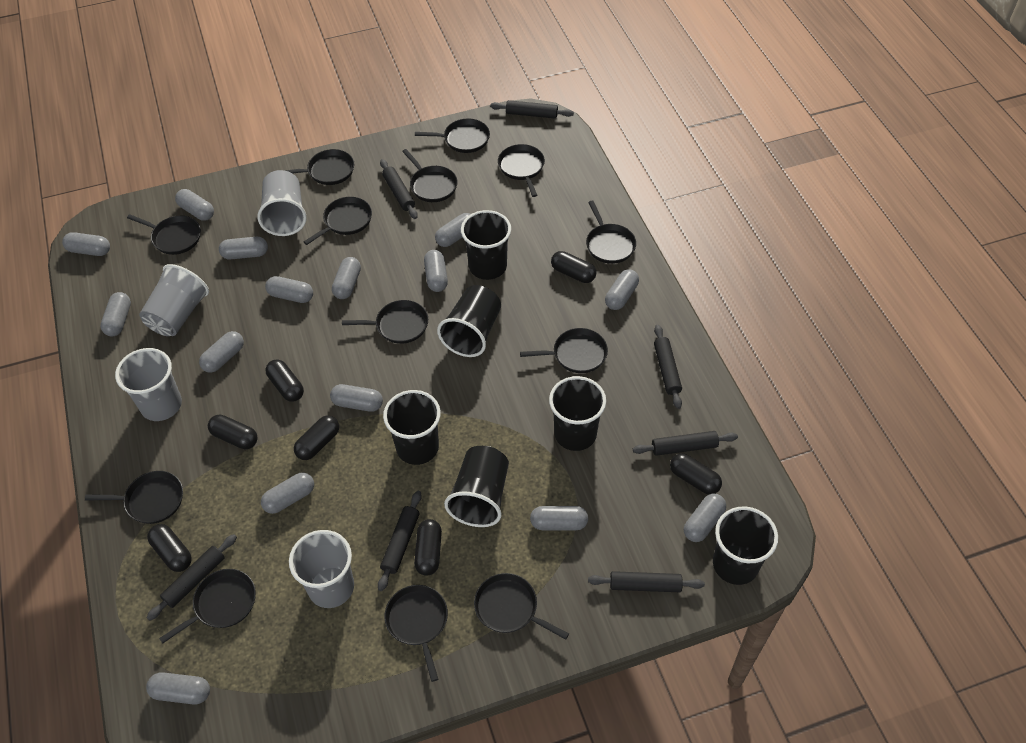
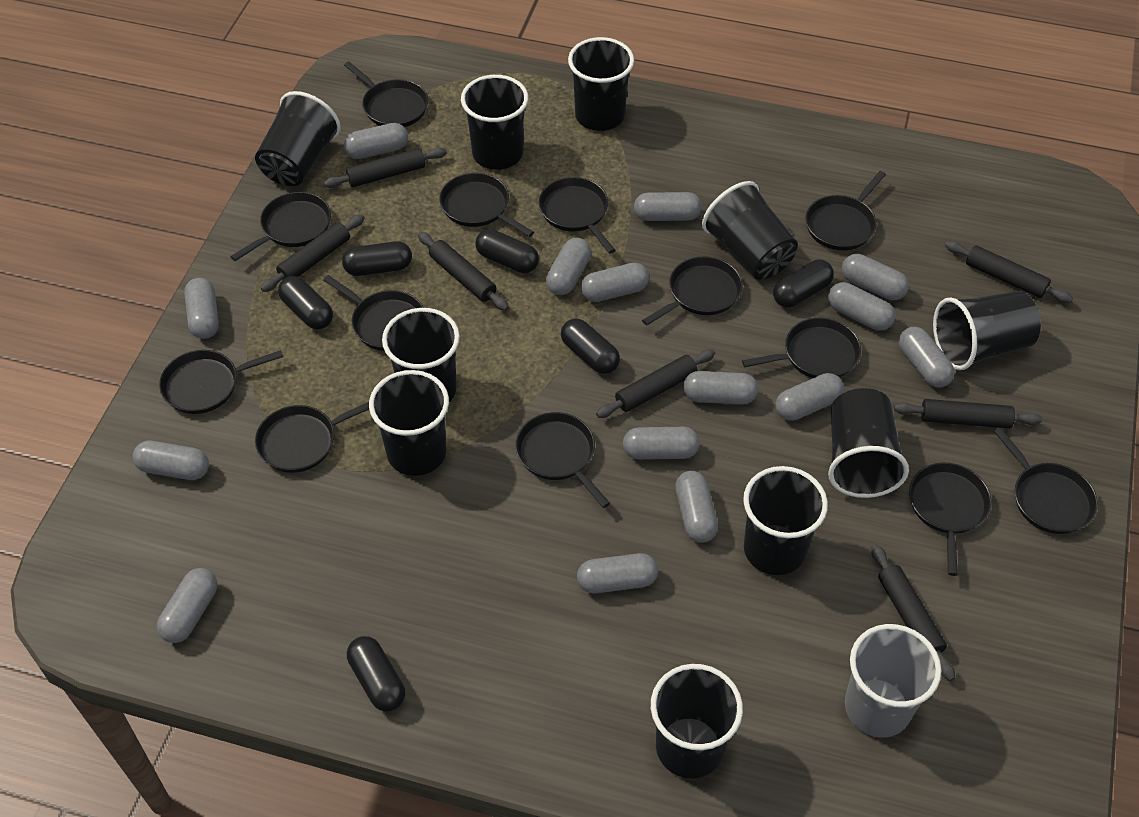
black capsule: 7 -> 6
black cup: 6 -> 10
grey cup: 4 -> 1

